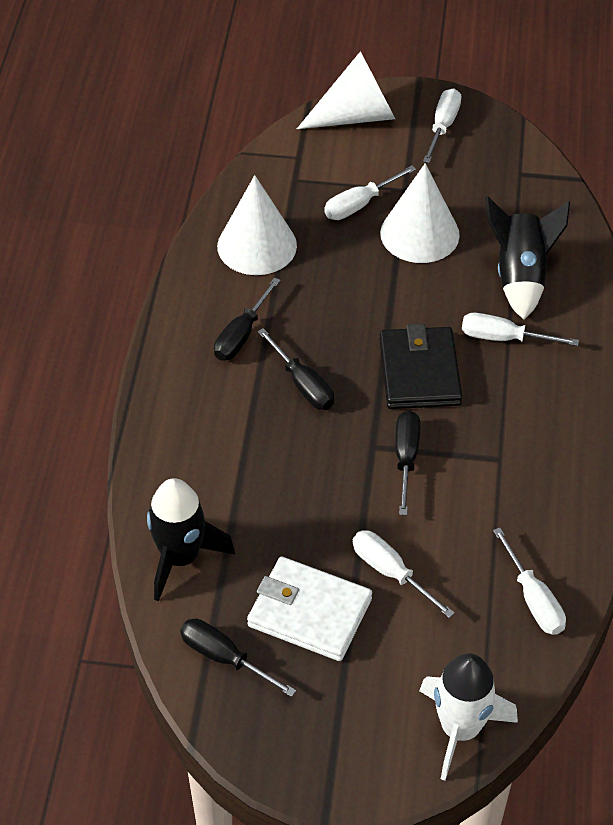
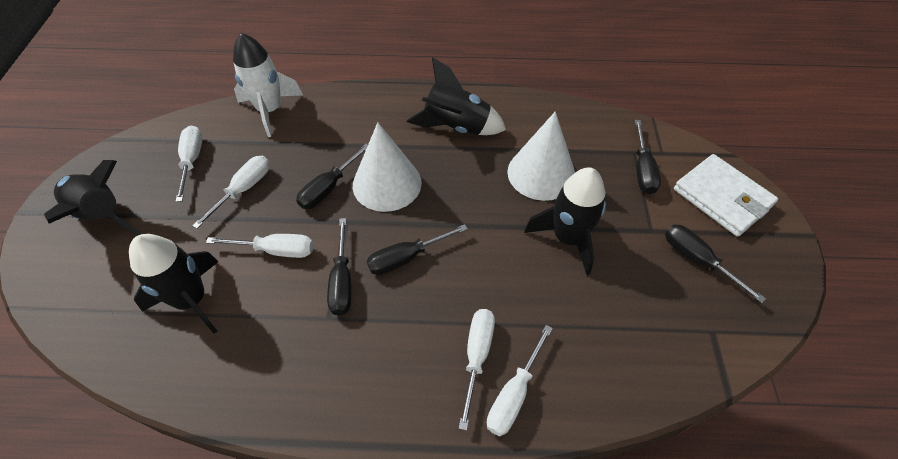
black rocket: 2 -> 4
black screwdriver: 4 -> 5
black wallet: 1 -> 0
white cone: 3 -> 2

